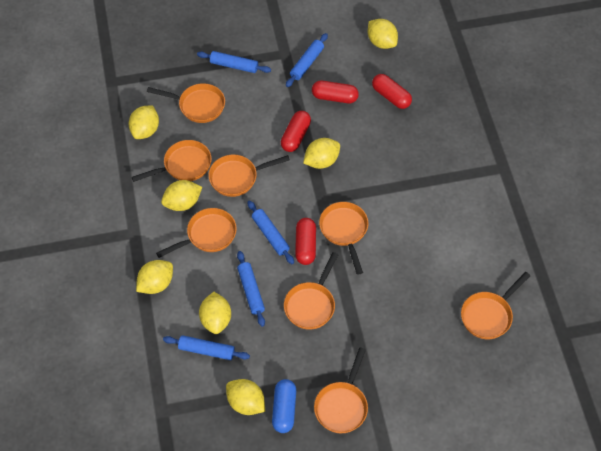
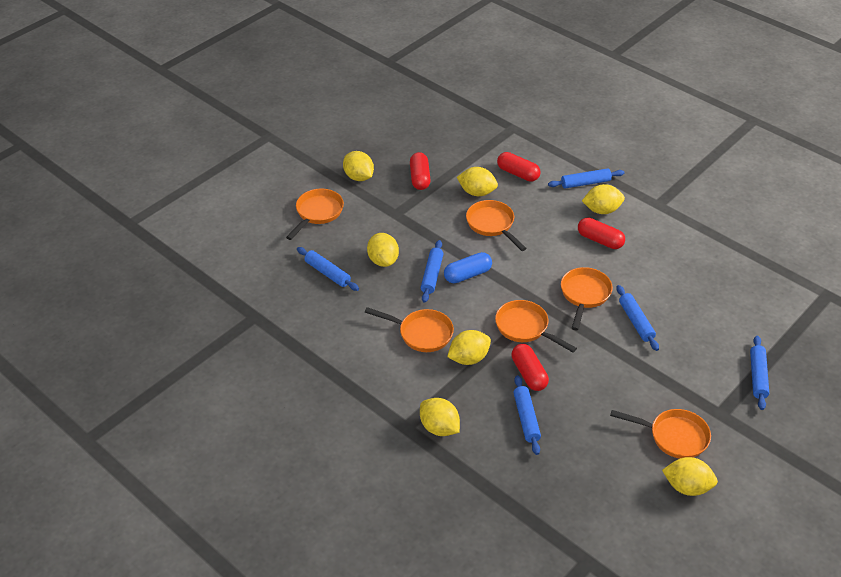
blue rolling pin: 5 -> 6
orange pan: 8 -> 6

